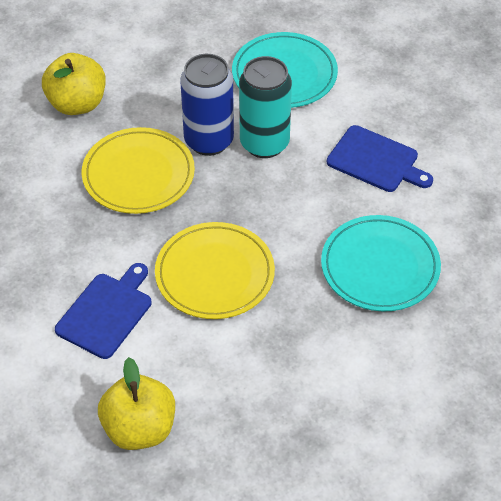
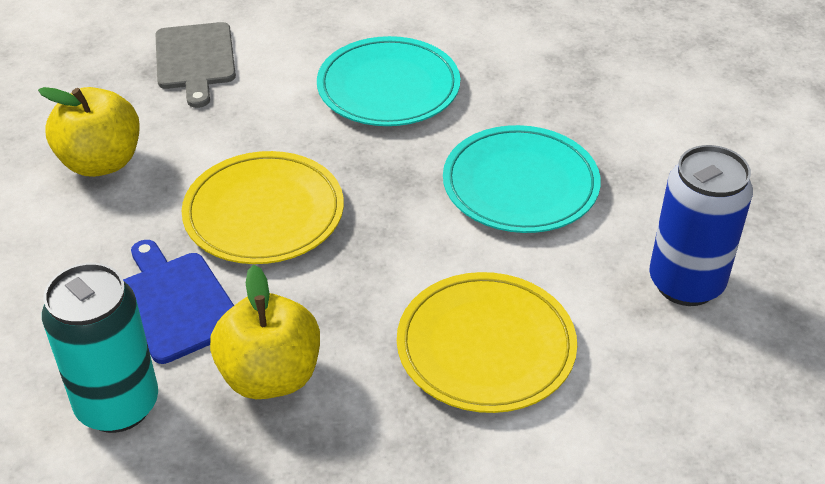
blue cutting board: 2 -> 1
grey cutting board: 0 -> 1

